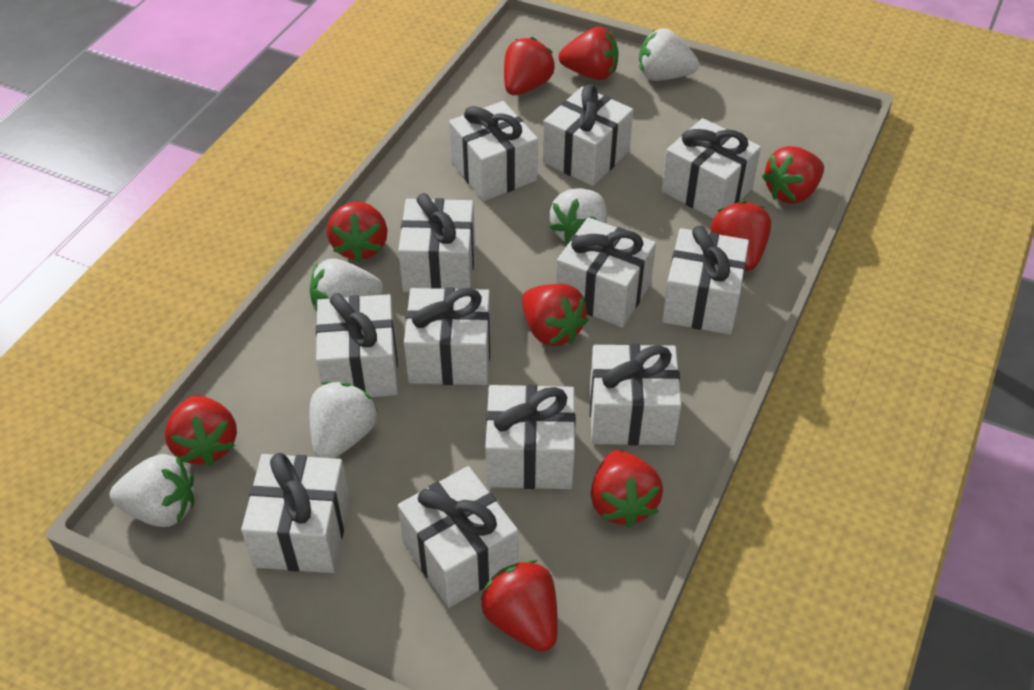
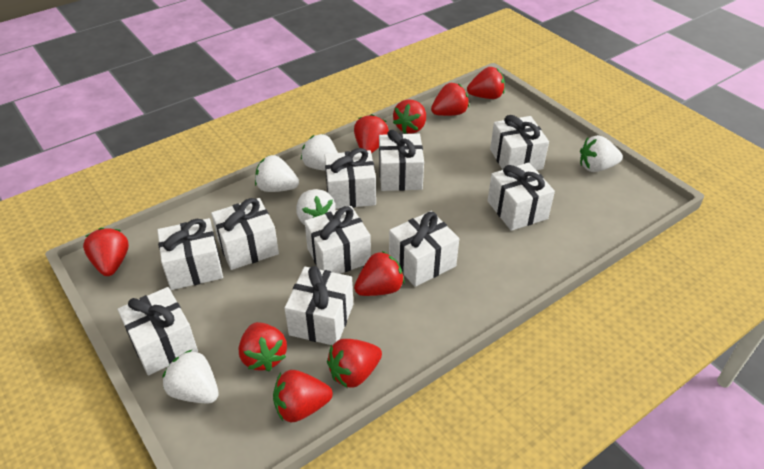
white gift: 12 -> 10

